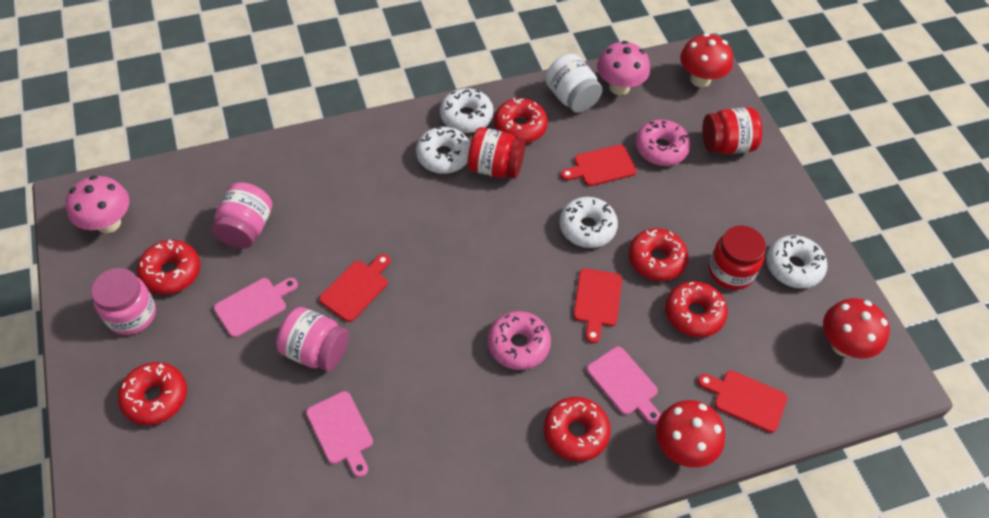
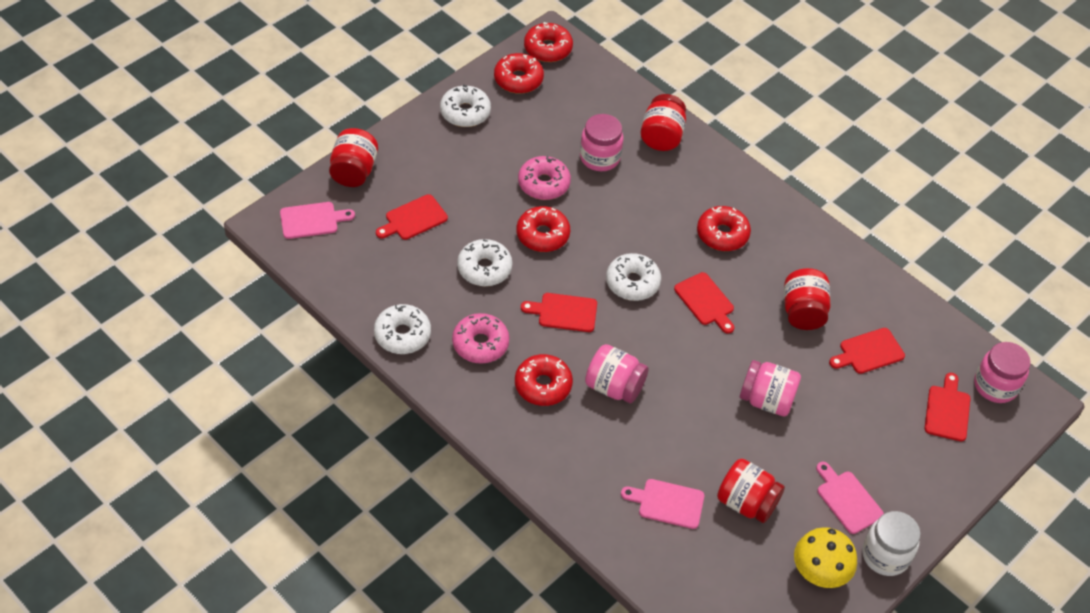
pink jar: 3 -> 4
pink mushroom: 2 -> 0
red cutting board: 4 -> 5
red donut: 6 -> 5
red jar: 3 -> 4
red mushroom: 3 -> 0
yellow mushroom: 0 -> 1

